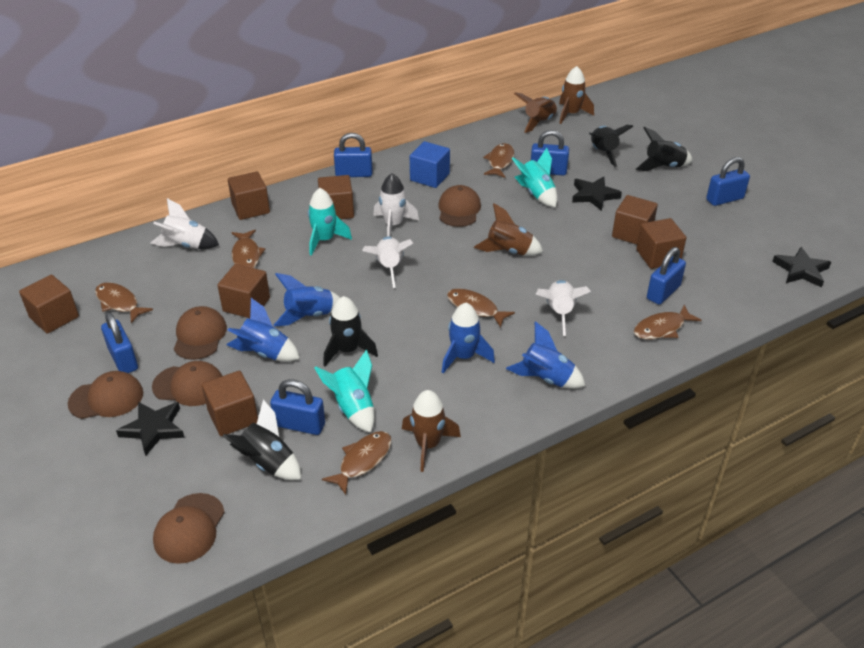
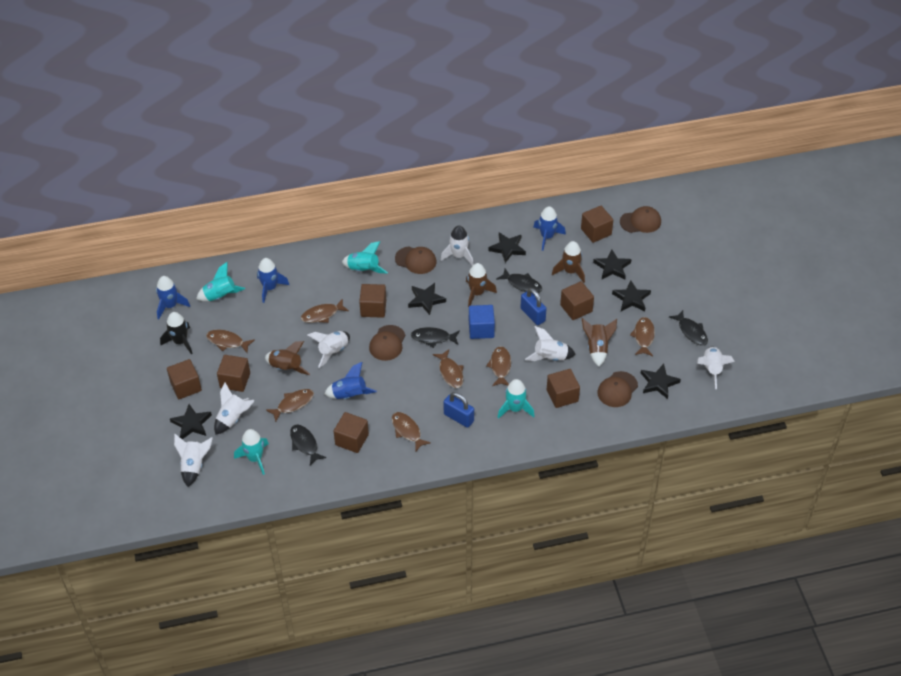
black fish: 0 -> 4
black rocket: 4 -> 1
black star: 3 -> 6
blue padlock: 6 -> 2
brown cap: 5 -> 4
brown fish: 6 -> 7
turquoise rocket: 3 -> 4
white rocket: 4 -> 6

